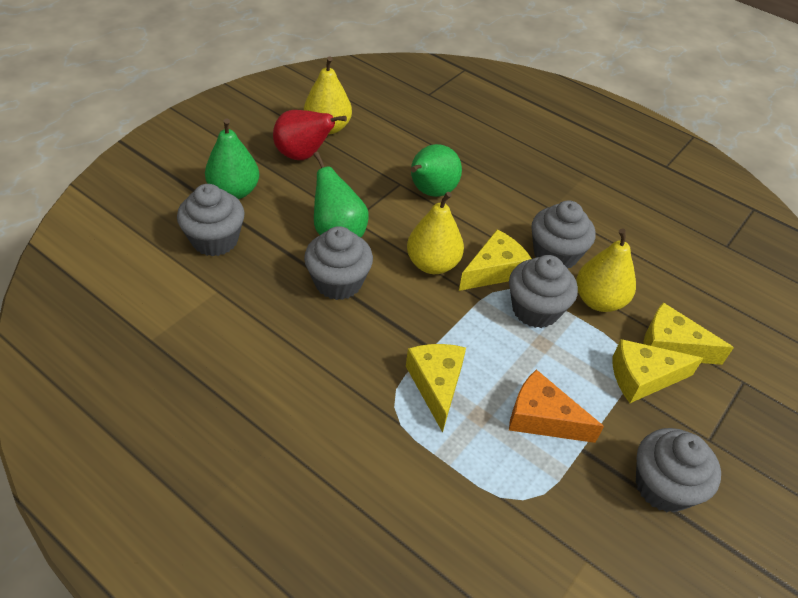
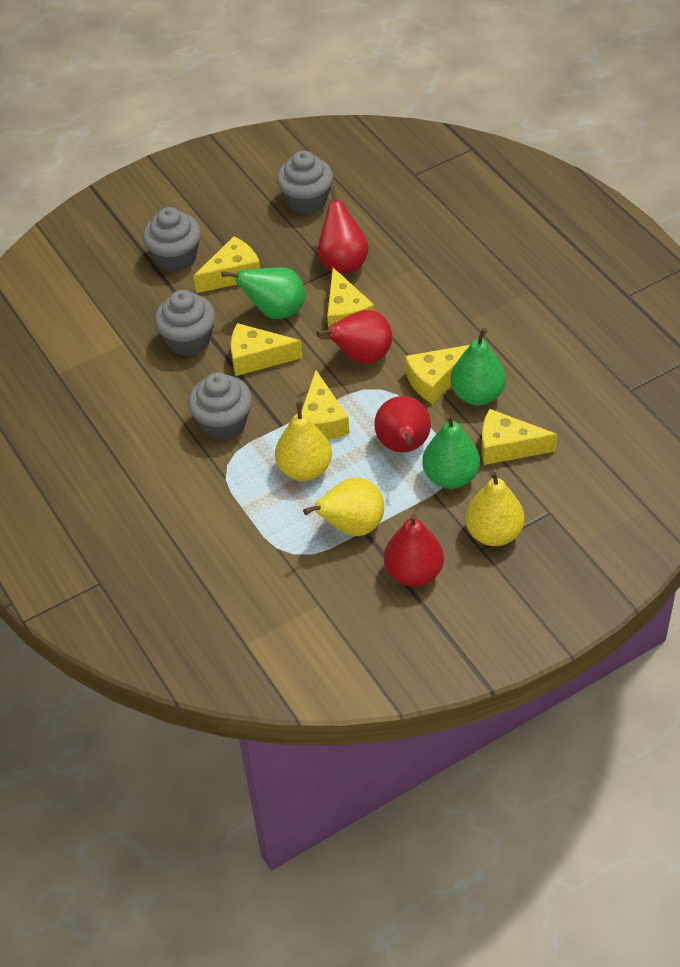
grey cupcake: 5 -> 4
orange cheese: 1 -> 0
red pear: 1 -> 4
yellow cheese: 4 -> 6

